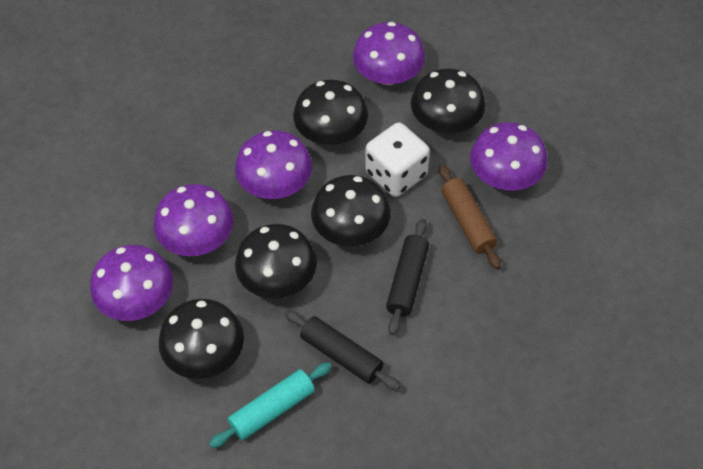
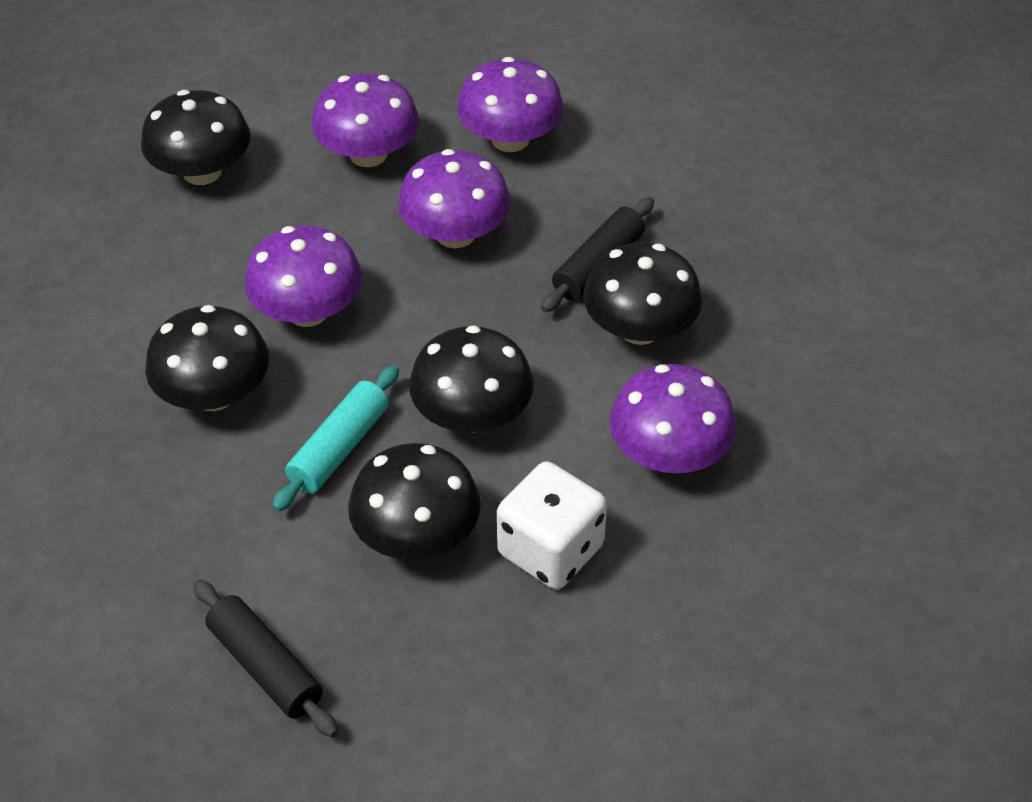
brown rolling pin: 1 -> 0

